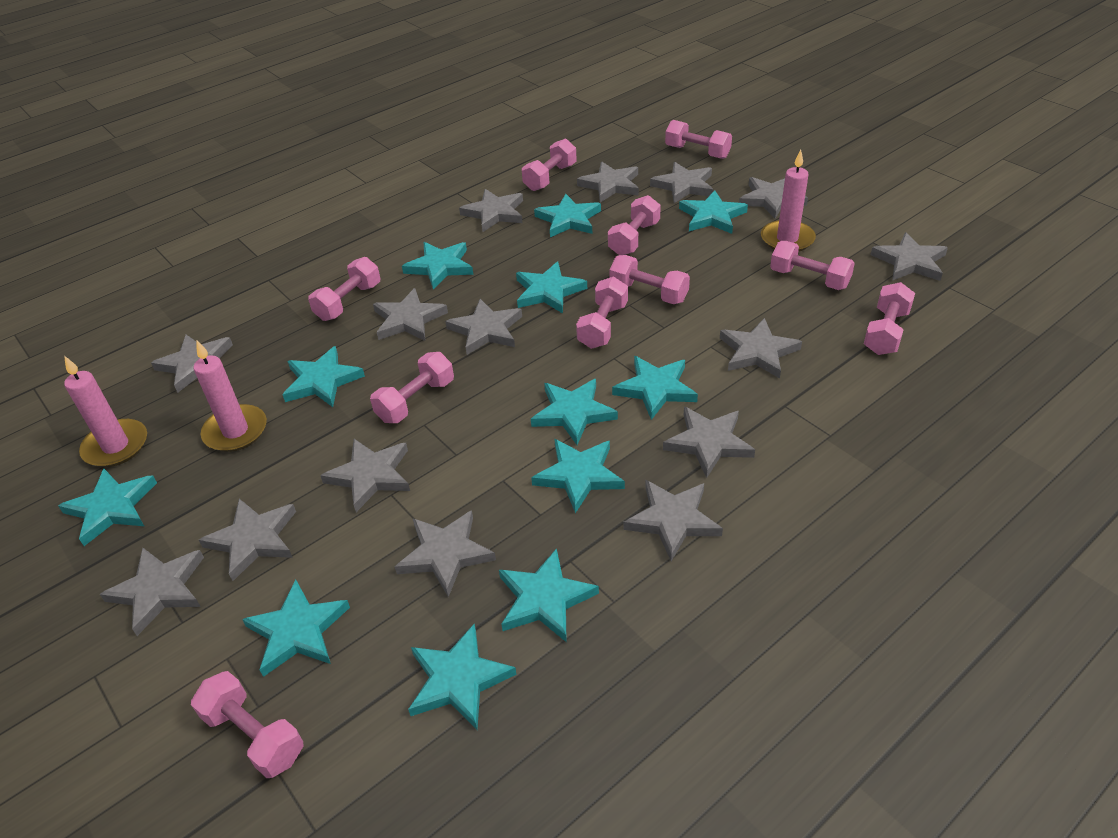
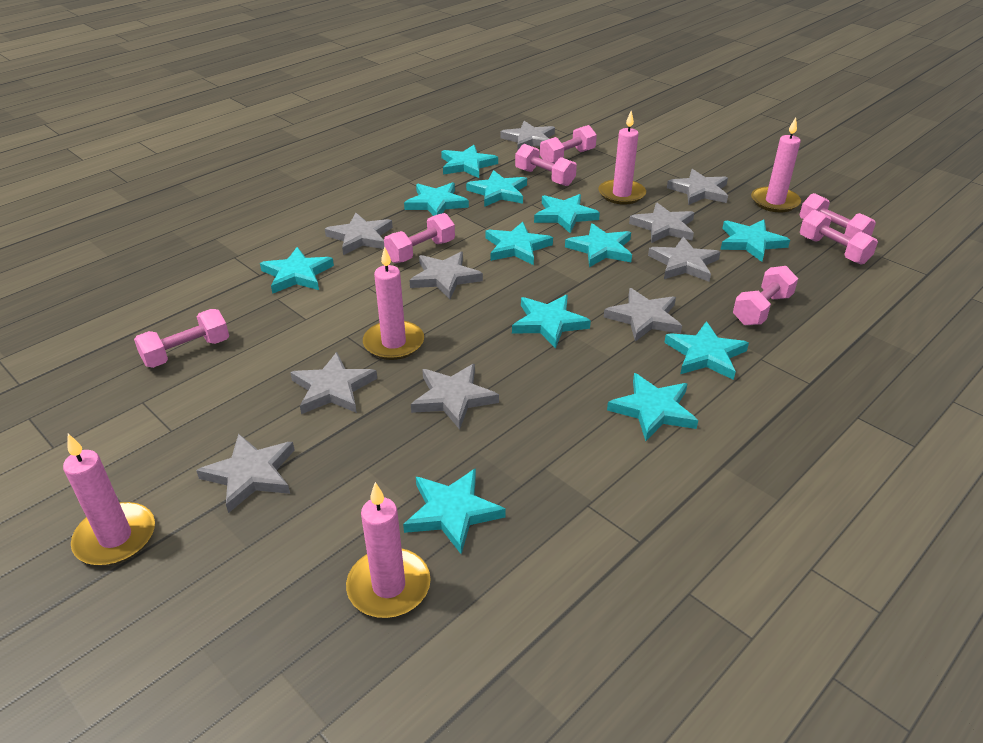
grey star: 15 -> 10
pink candle: 3 -> 5
pink dumbbell: 10 -> 7

